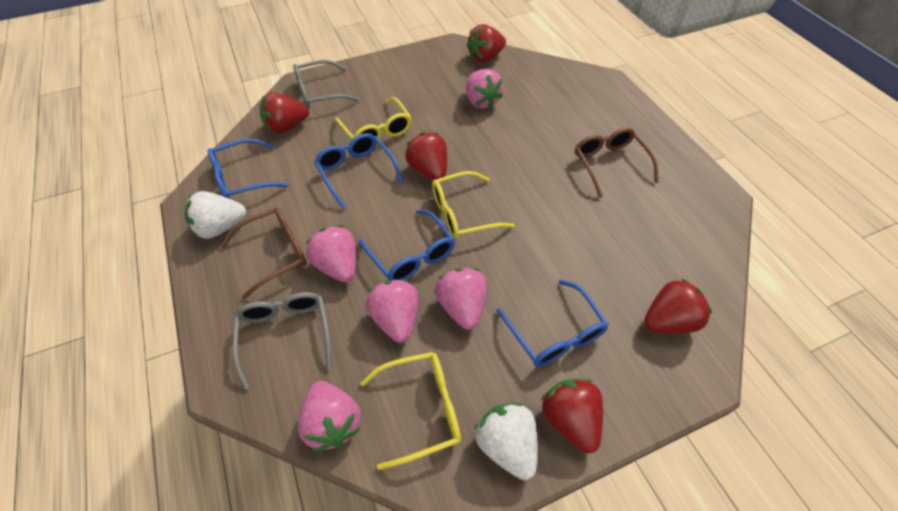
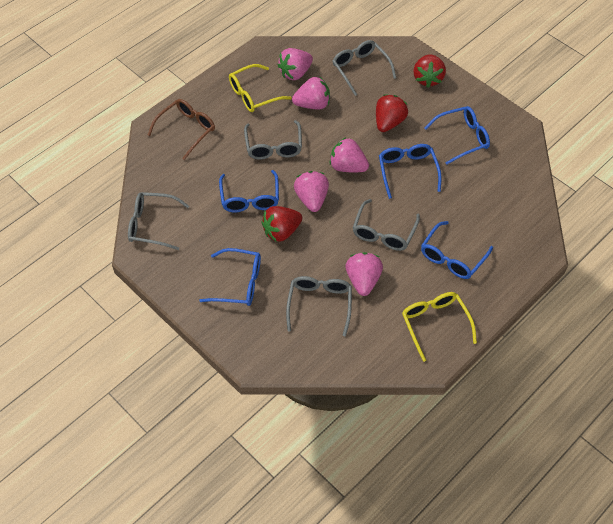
blue glasses: 4 -> 5
brown glasses: 2 -> 1
grey glasses: 2 -> 5
red strawberry: 5 -> 3
white strawberry: 2 -> 0
yellow glasses: 3 -> 2

